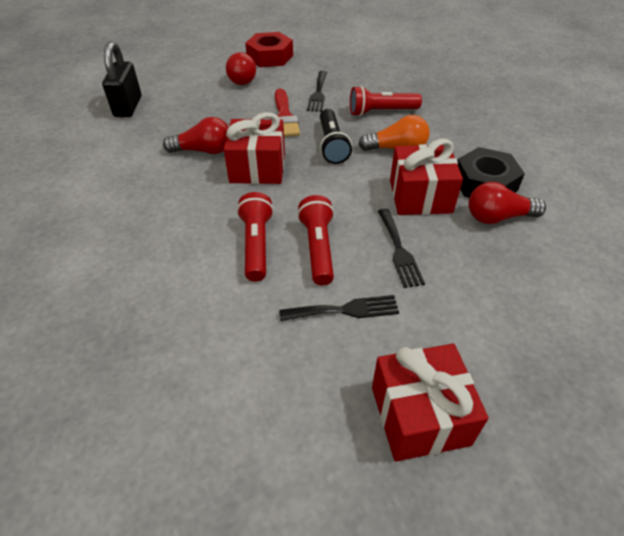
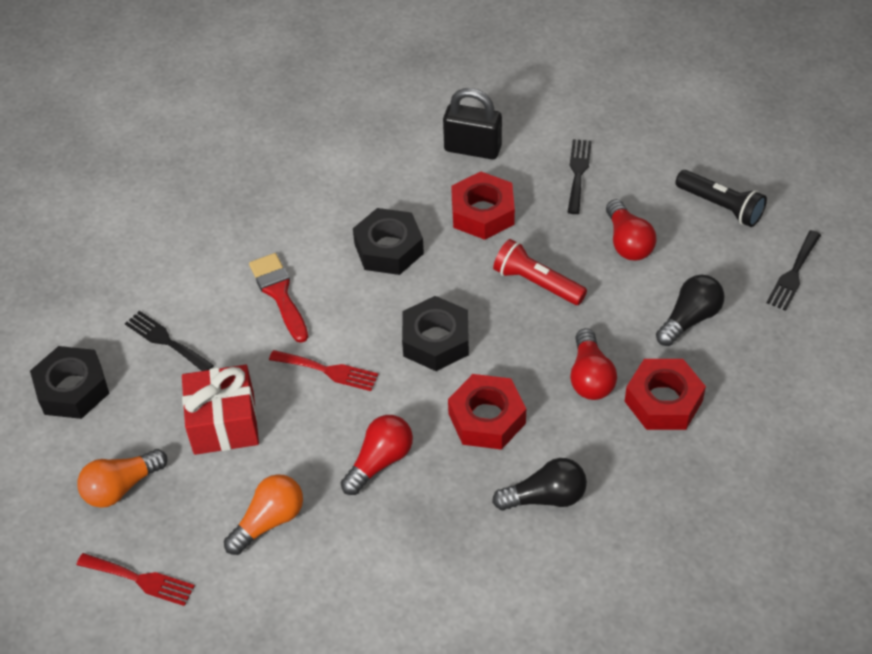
black light bulb: 0 -> 2
black nut: 1 -> 3
orange light bulb: 1 -> 2
red flashlight: 3 -> 1
red fork: 0 -> 2
red gift: 3 -> 1
red nut: 1 -> 3

